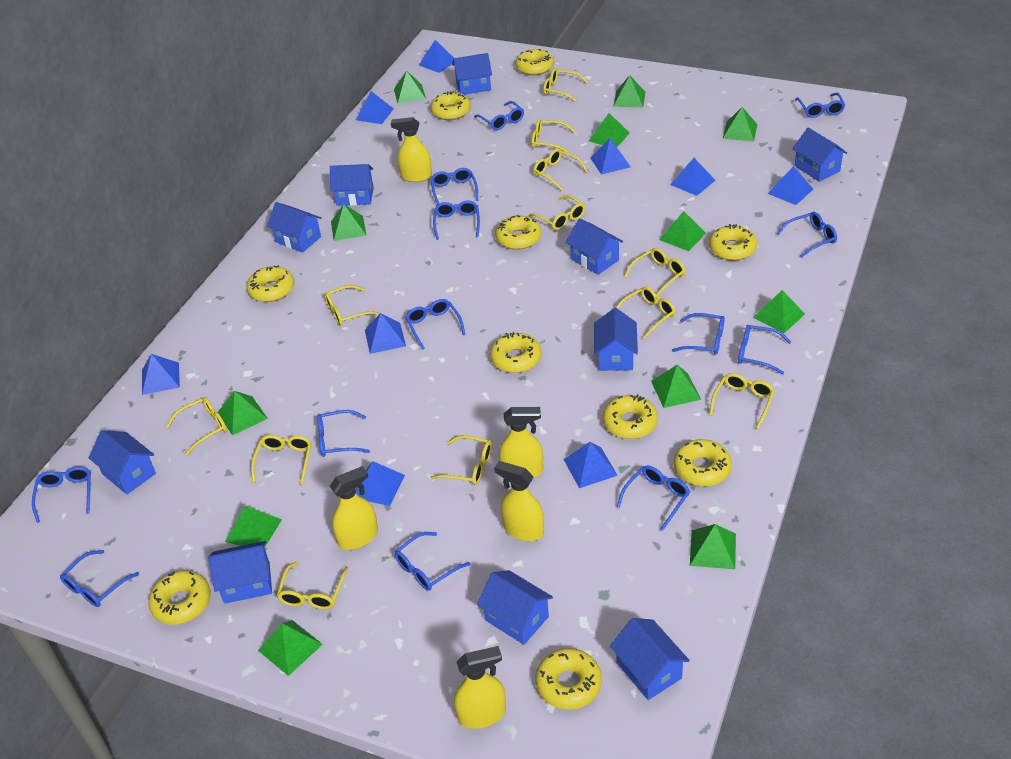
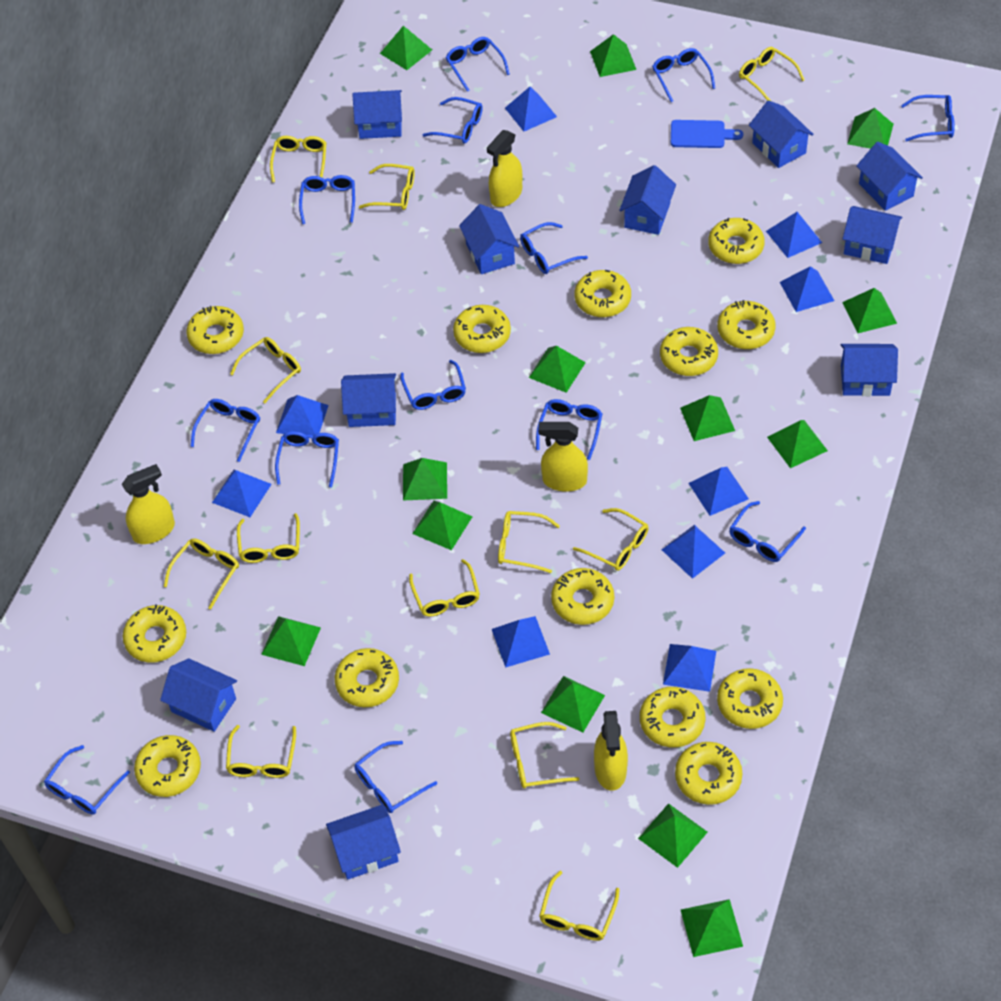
blue cutting board: 0 -> 1
green pyramid: 12 -> 13
yellow donut: 10 -> 13
yellow spray bottle: 5 -> 4

